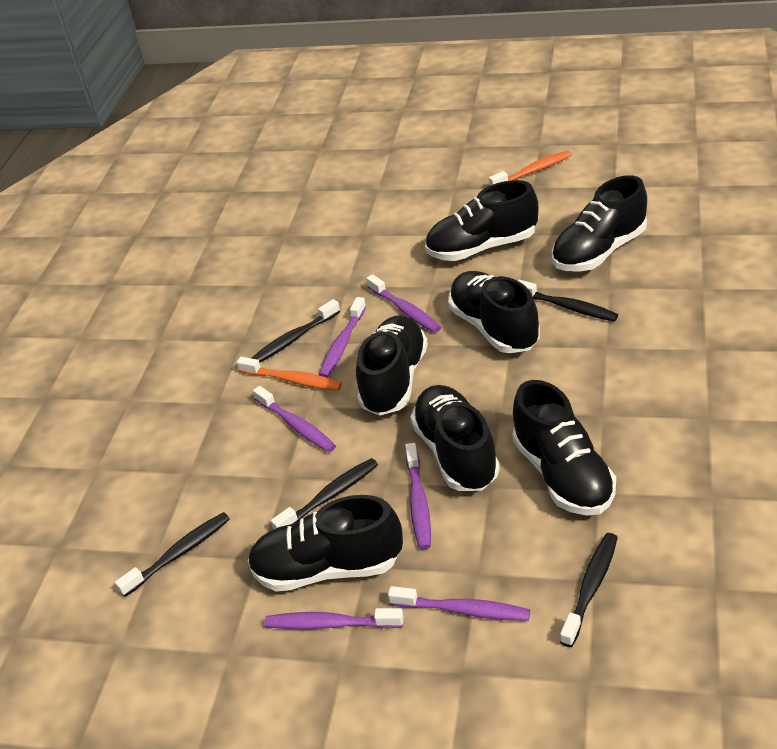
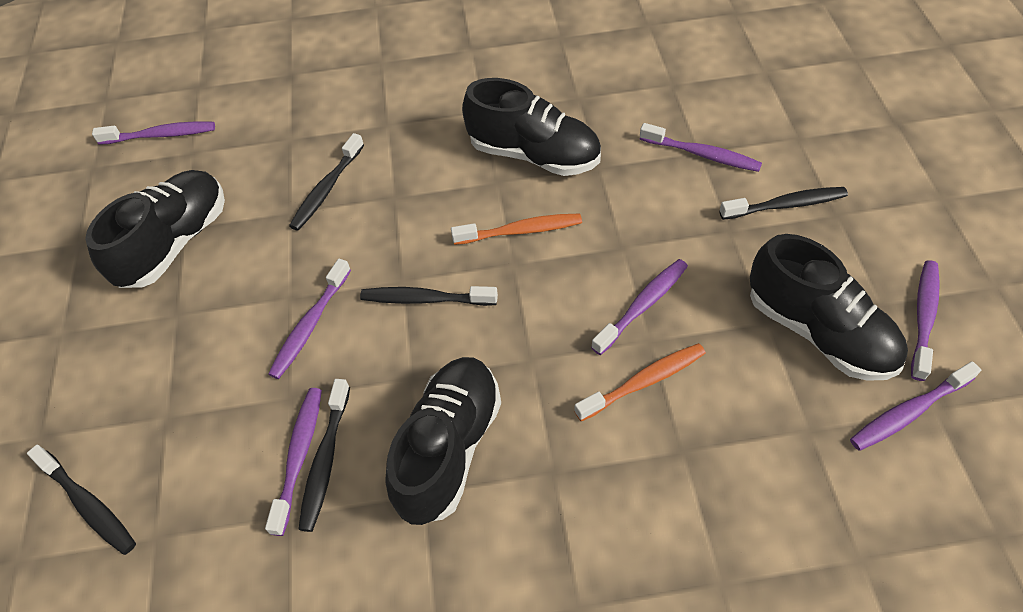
black shoe: 7 -> 4
purple toothbrush: 6 -> 7

